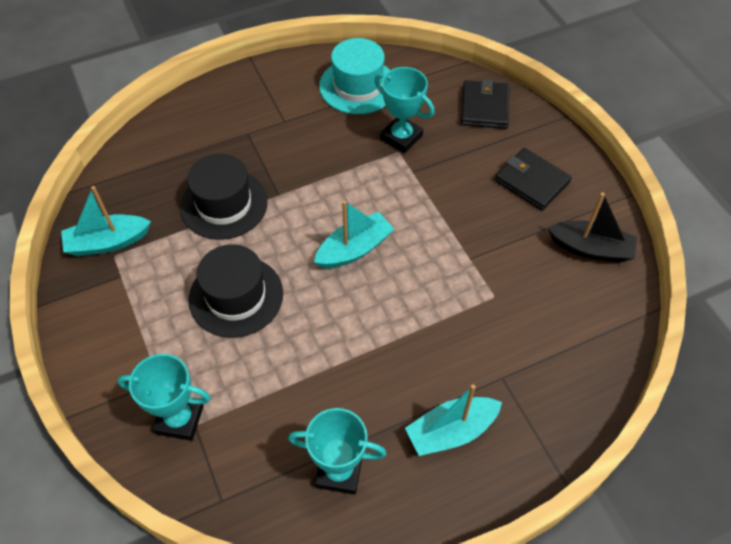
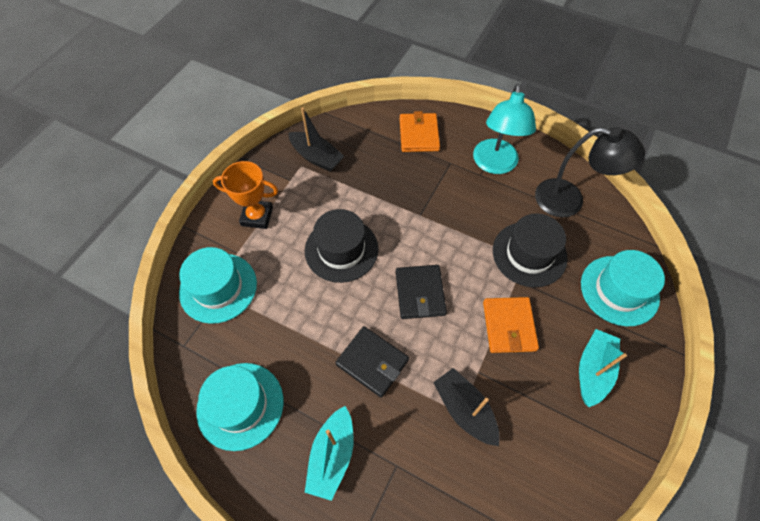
black boat: 1 -> 2
black lamp: 0 -> 1
orange trophy: 0 -> 1
orange wallet: 0 -> 2
turquoise boat: 3 -> 2
turquoise hat: 1 -> 3
turquoise lamp: 0 -> 1
turquoise trophy: 3 -> 0

